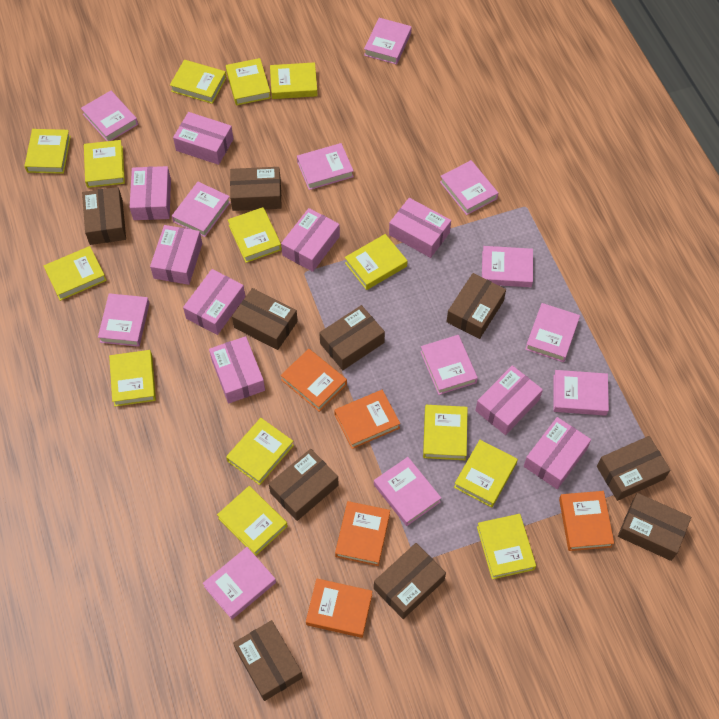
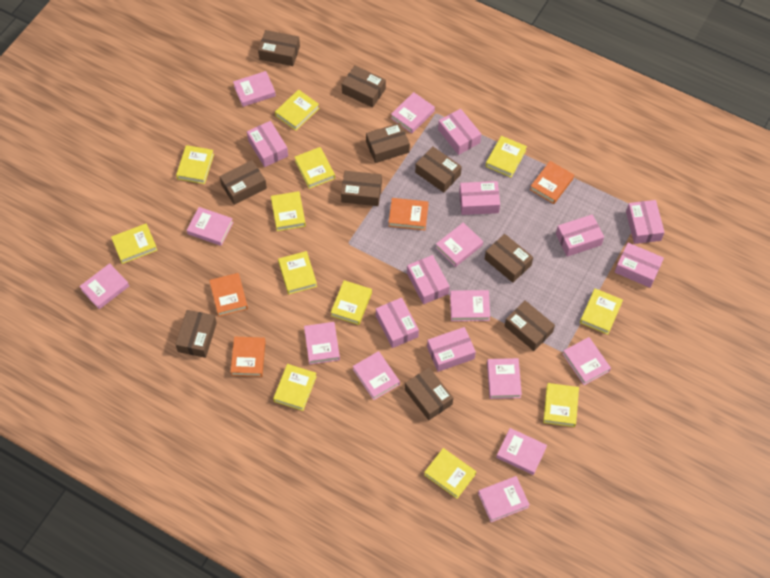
orange book: 5 -> 4
yellow book: 14 -> 12

